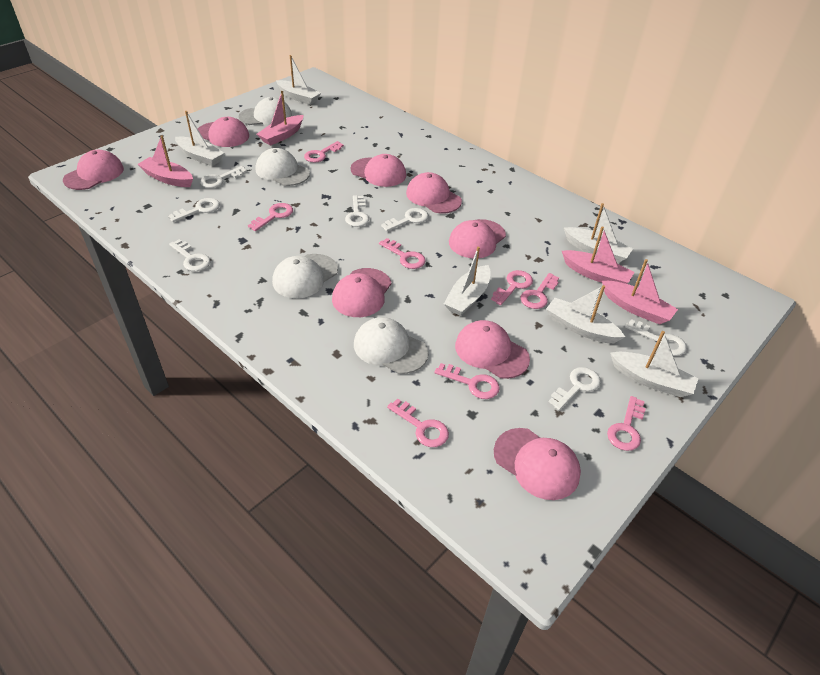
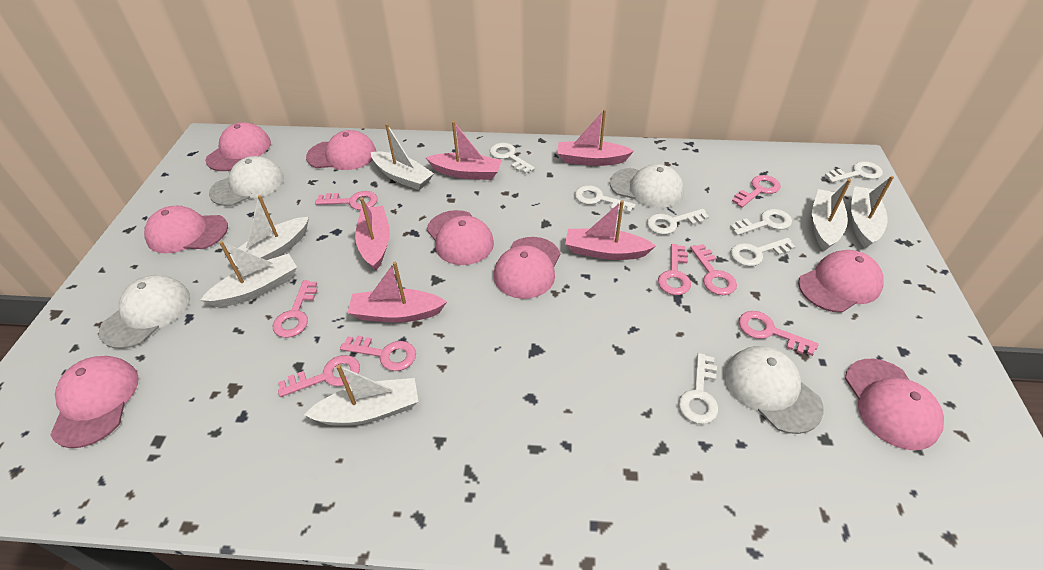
pink boat: 4 -> 5

